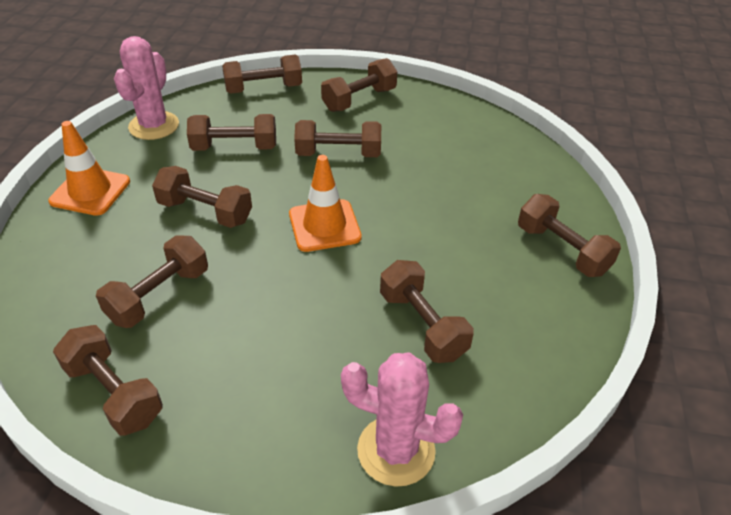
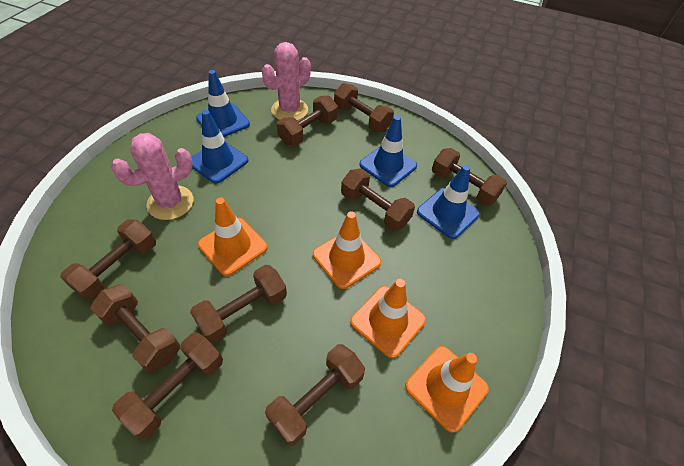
blue traffic cone: 0 -> 4
orange traffic cone: 2 -> 4

